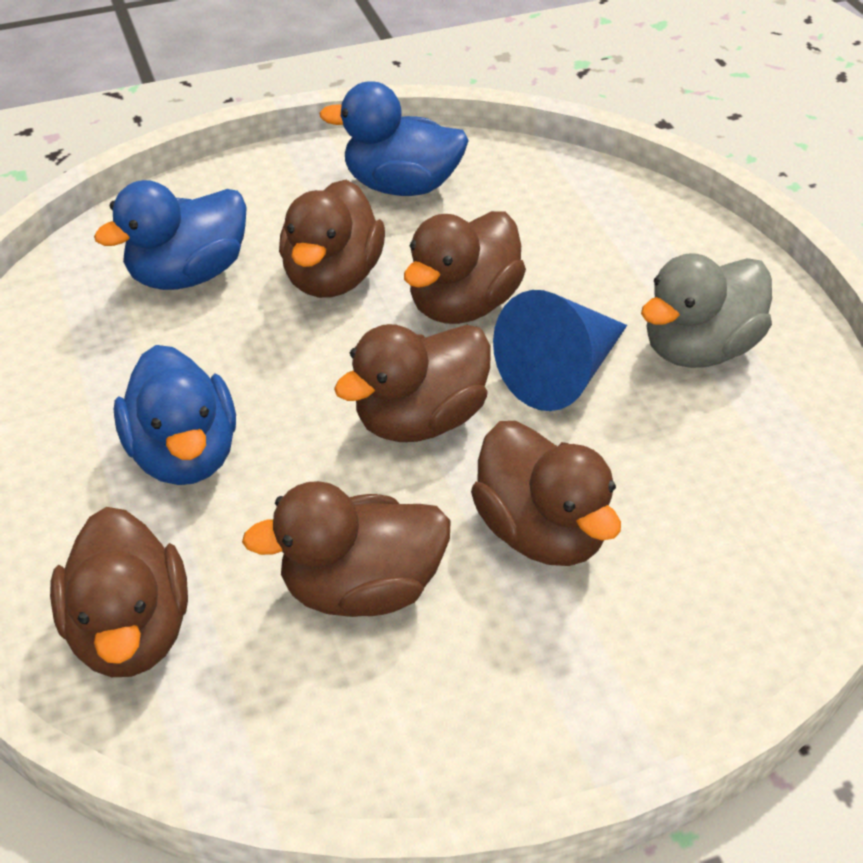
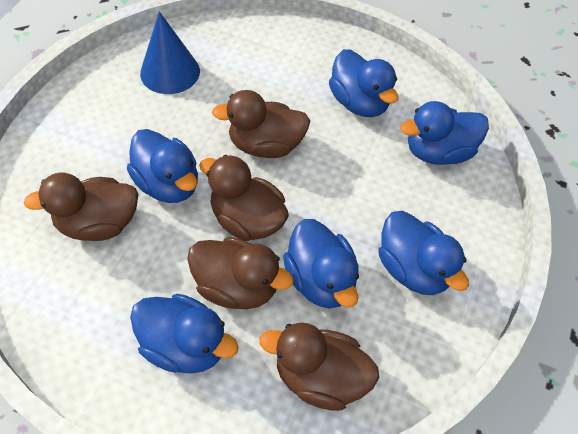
blue duck: 3 -> 6
brown duck: 6 -> 5
grey duck: 1 -> 0

